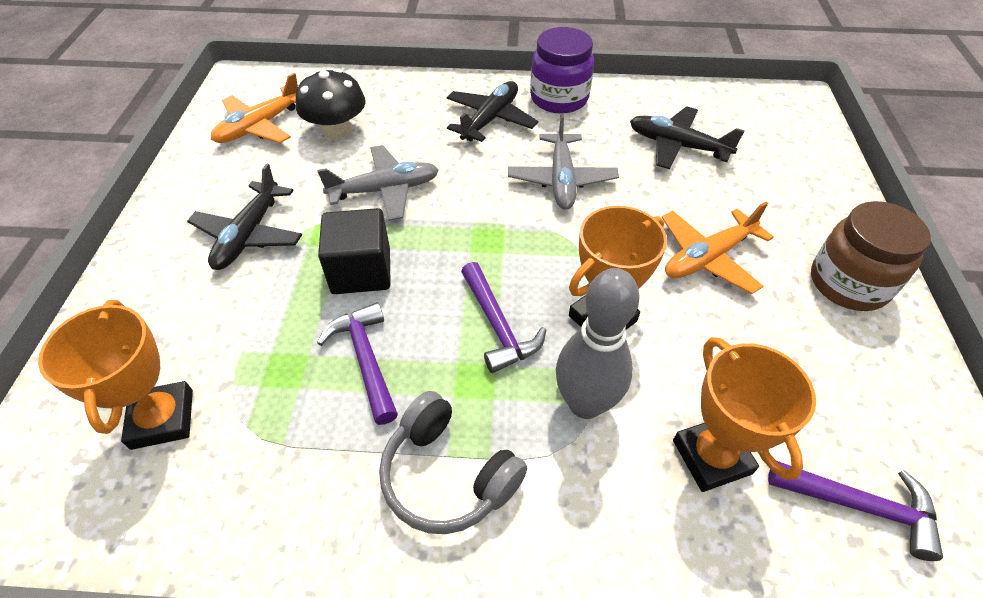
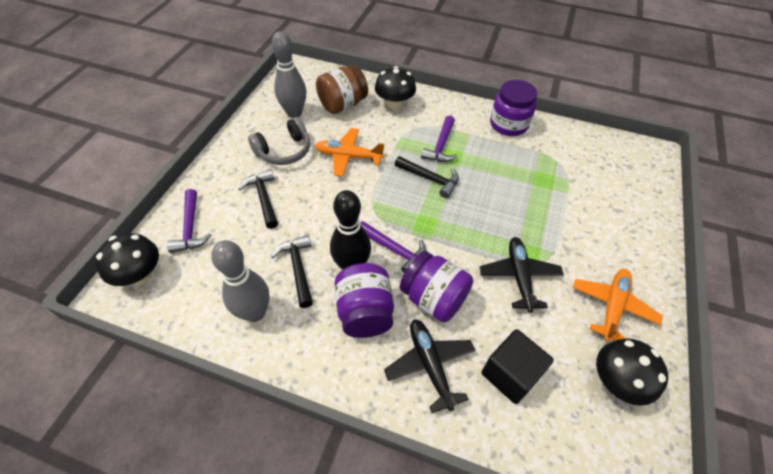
black bowling pin: 0 -> 1
black hammer: 0 -> 3
black mushroom: 1 -> 3
black plane: 3 -> 2
grey bowling pin: 1 -> 2
grey plane: 2 -> 0
orange trophy: 3 -> 0
purple jar: 1 -> 3

